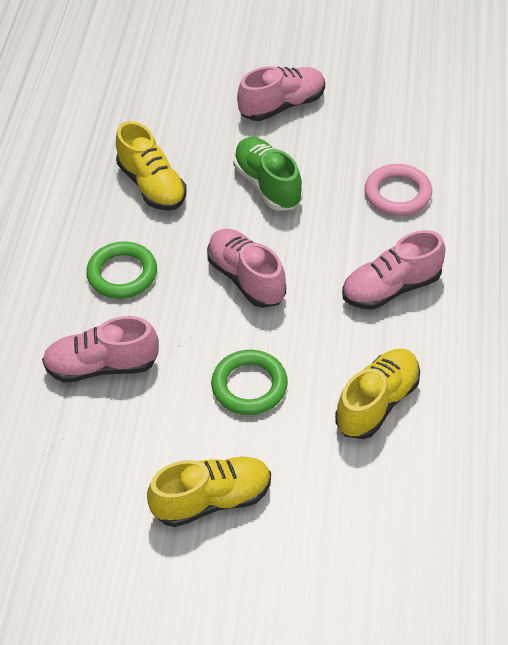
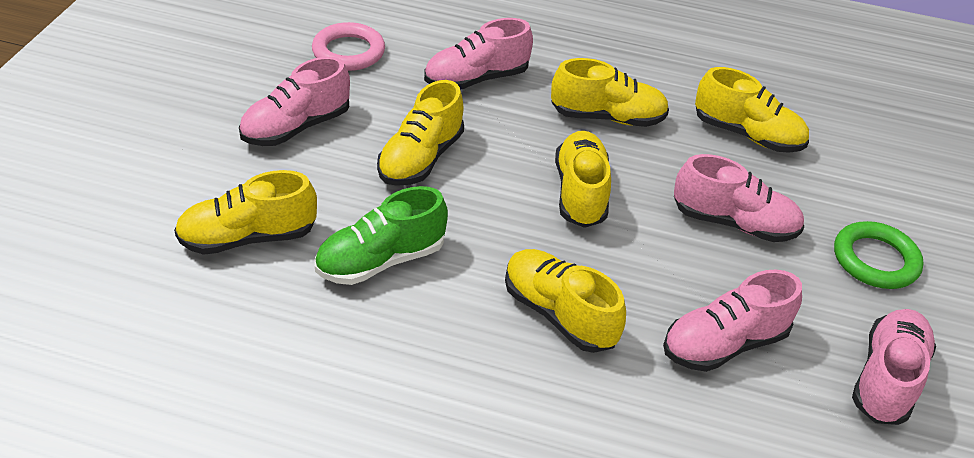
green ring: 2 -> 1
pink shoe: 4 -> 5
yellow shoe: 3 -> 6

